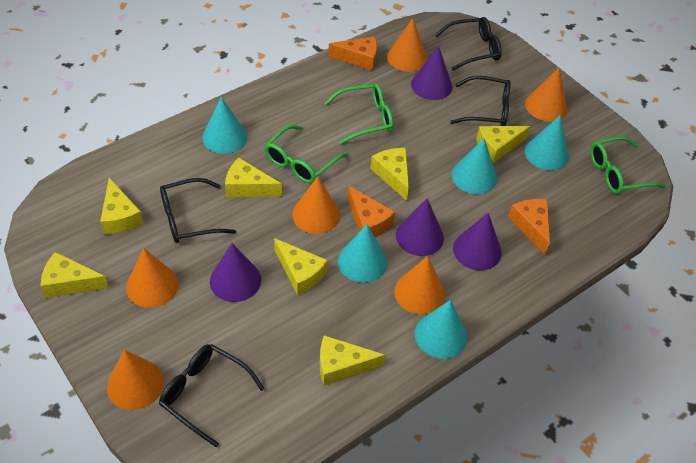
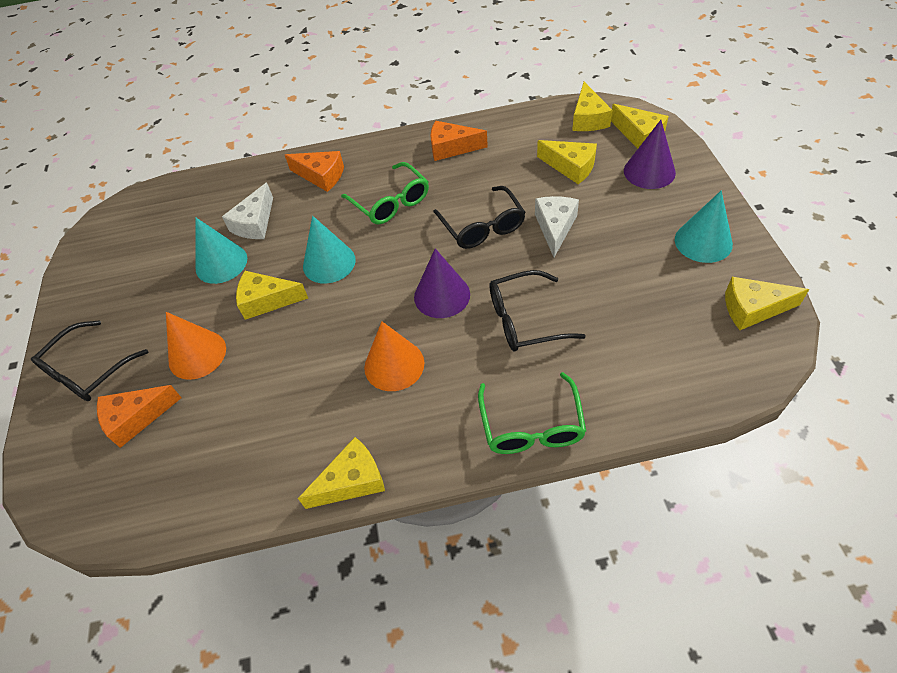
black glasses: 4 -> 3
green glasses: 3 -> 2
orange cone: 6 -> 2
purple cone: 4 -> 2
turquoise cone: 5 -> 3
white cheese: 0 -> 2
yellow cheese: 7 -> 6

